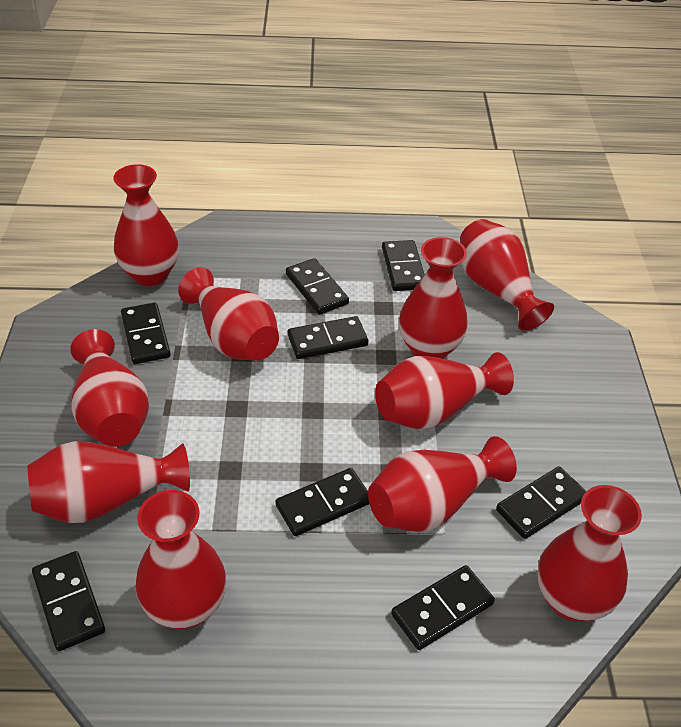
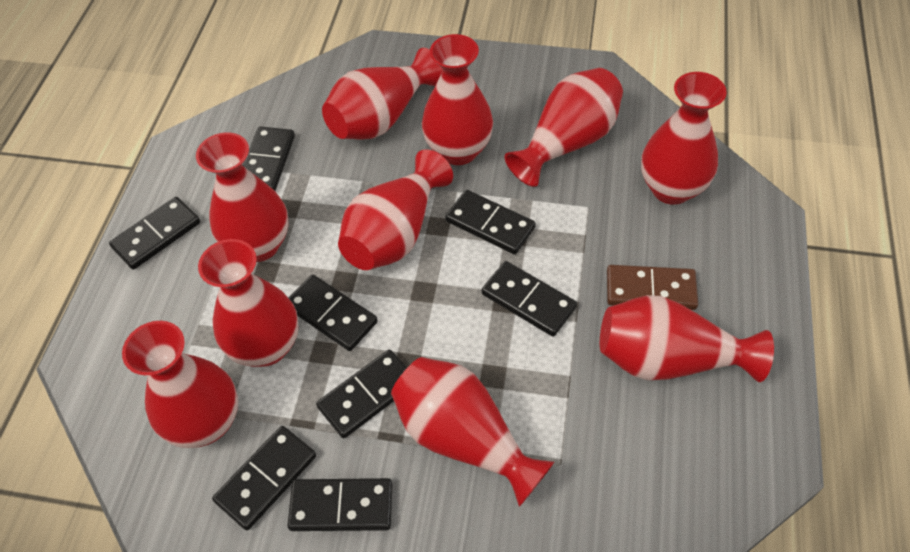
brown domino: 0 -> 1

